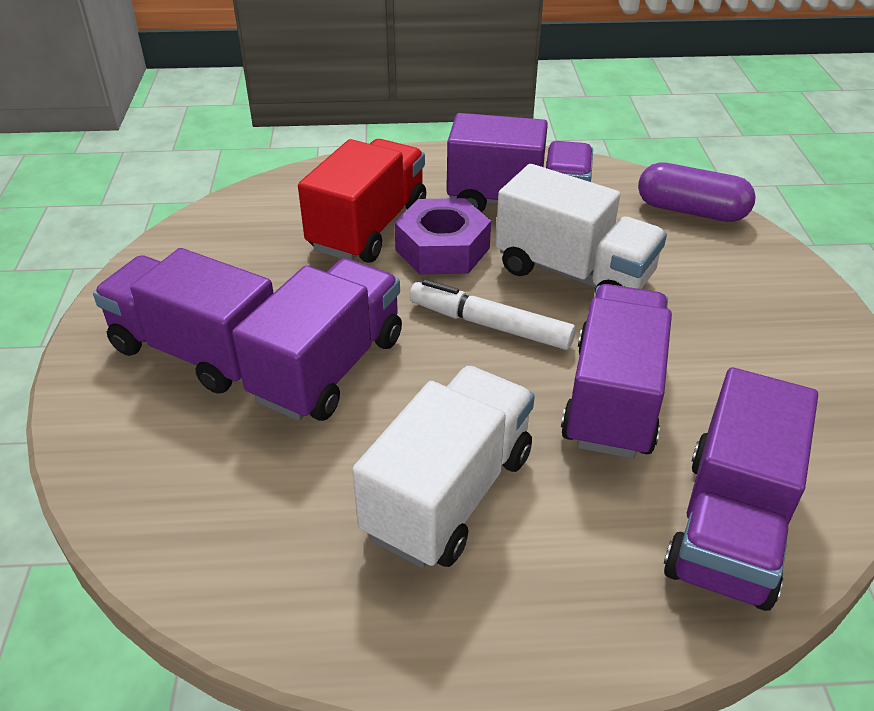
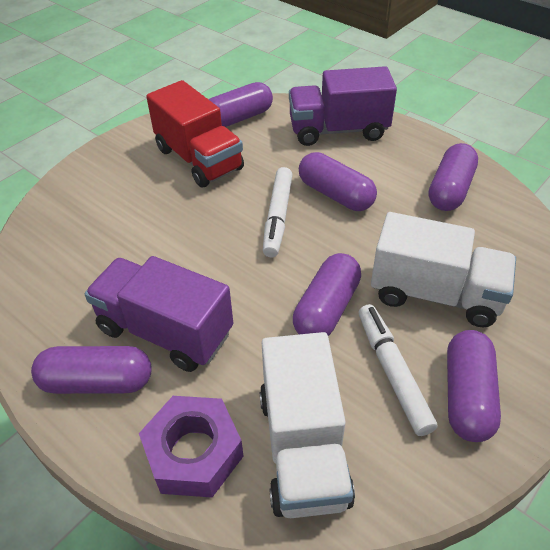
purple capsule: 1 -> 6
purple truck: 5 -> 2
white marker: 1 -> 2

